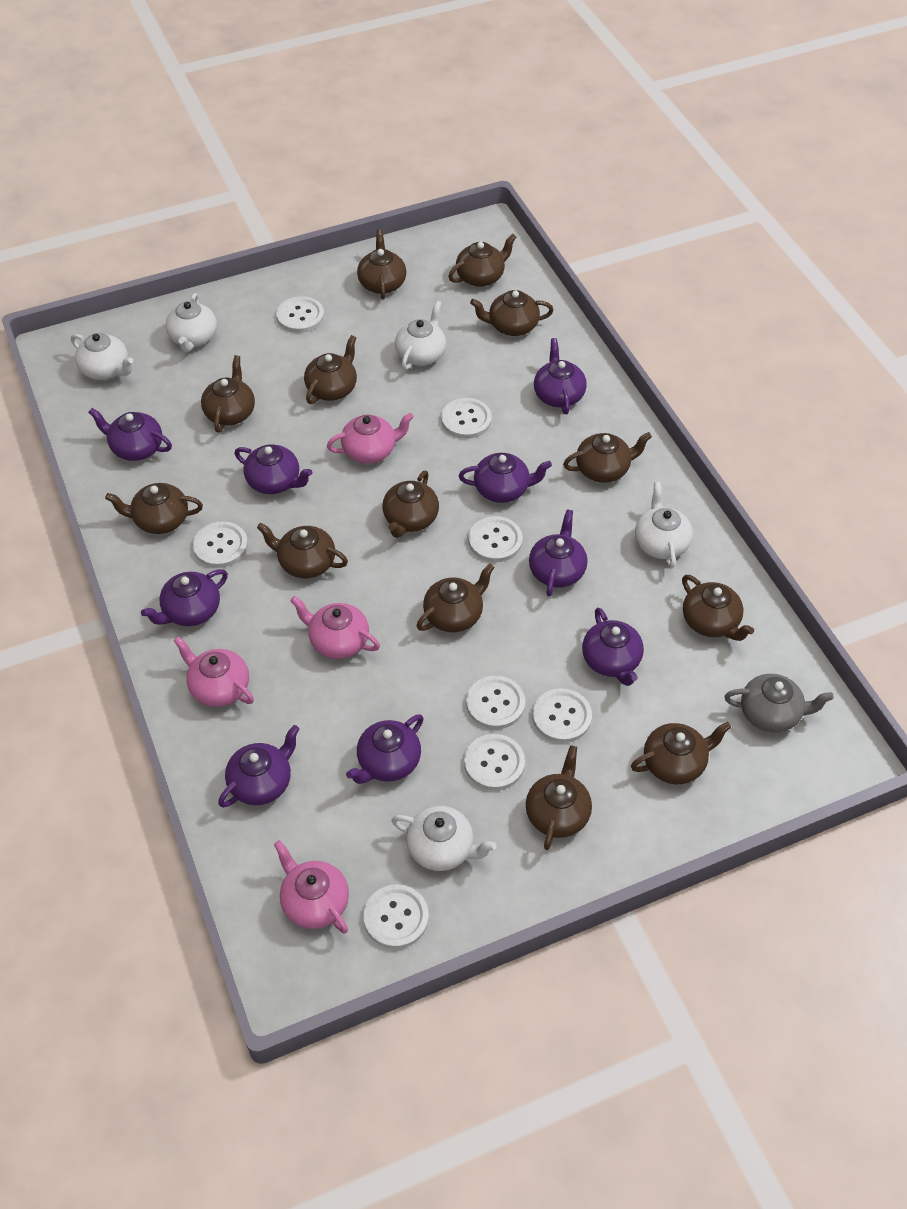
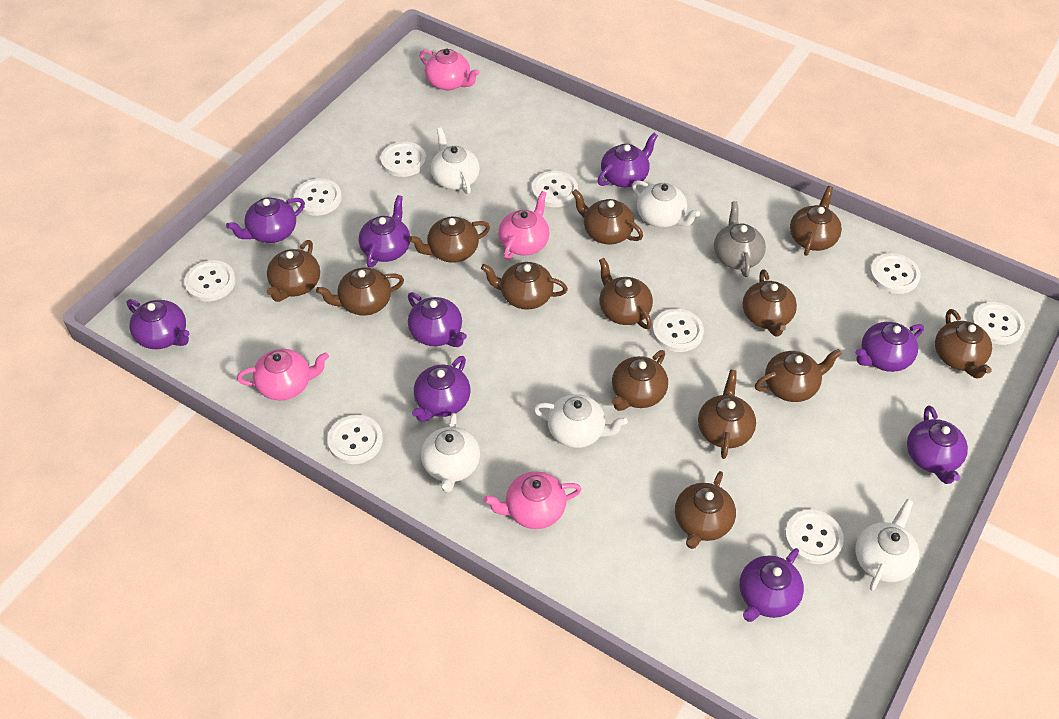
white button: 8 -> 9

